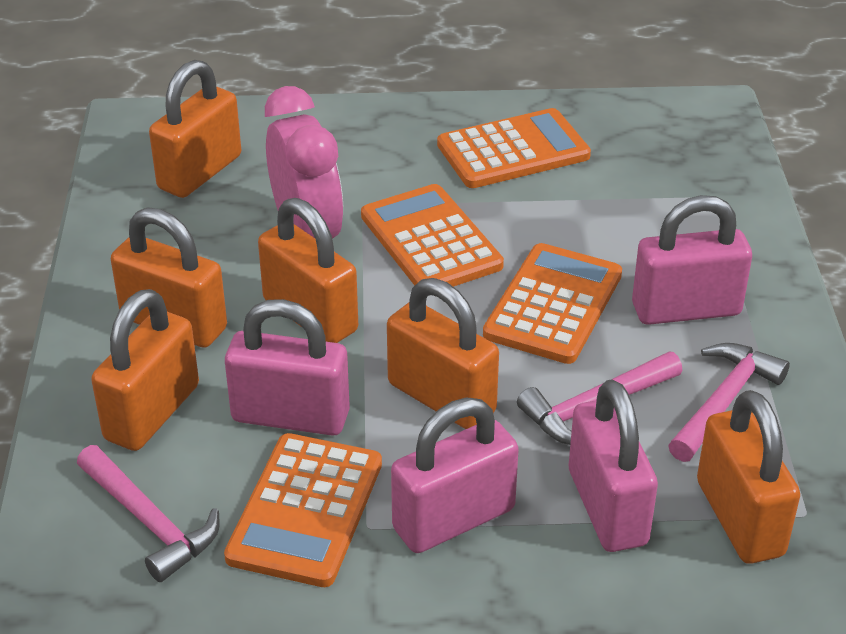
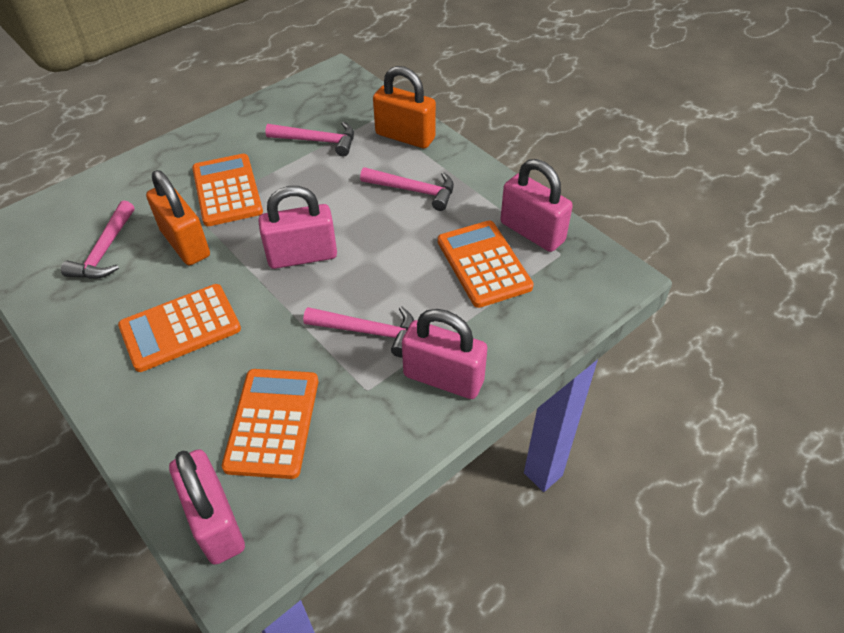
orange padlock: 6 -> 2
pink clock: 1 -> 0
pink hammer: 3 -> 4

